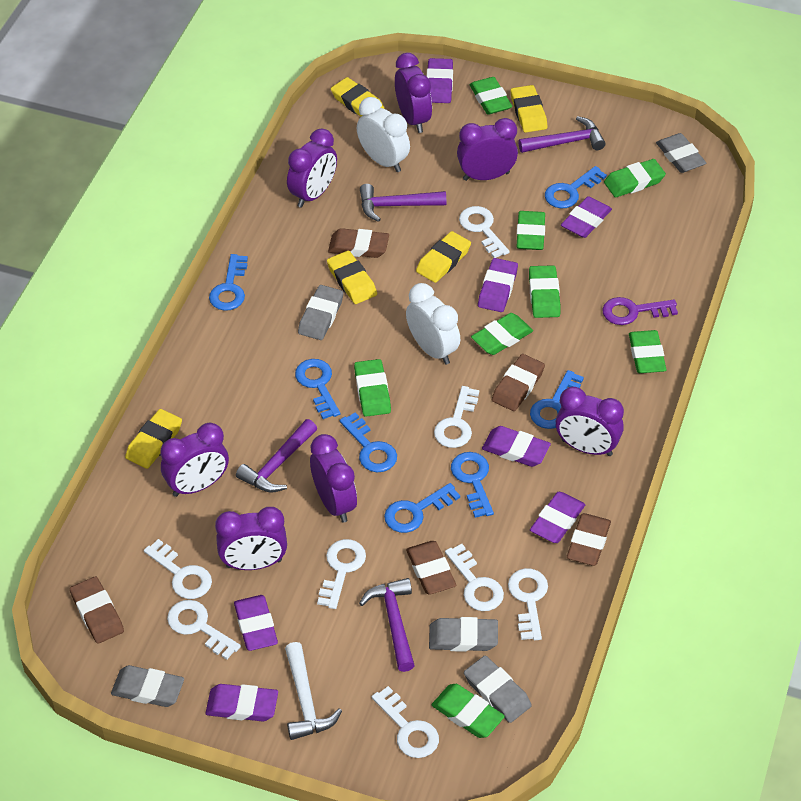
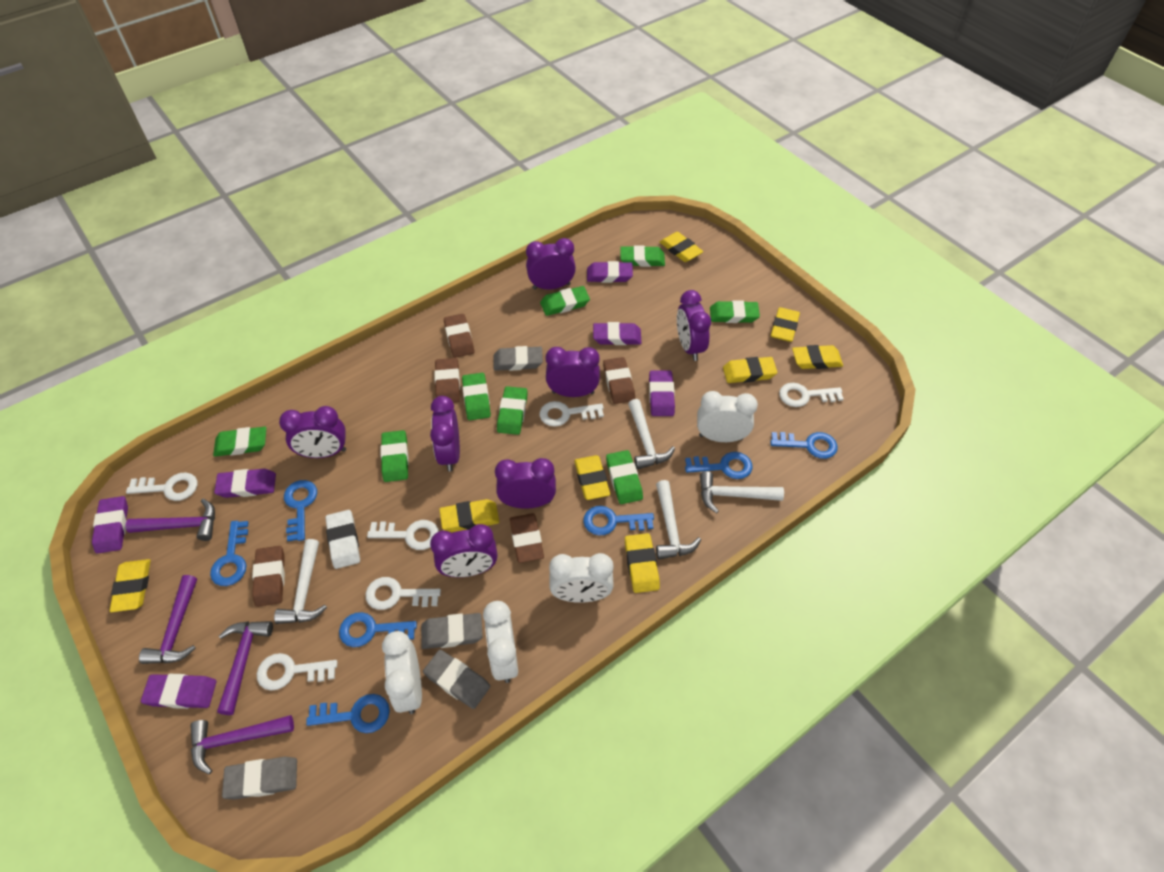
grey eraser: 5 -> 4
purple eraser: 7 -> 6
purple key: 1 -> 0
white clock: 2 -> 4
white eraser: 0 -> 1
white hammer: 1 -> 4
white key: 8 -> 6
yellow eraser: 5 -> 8

